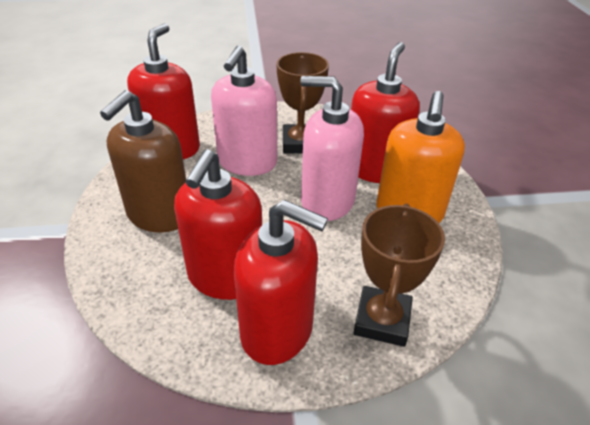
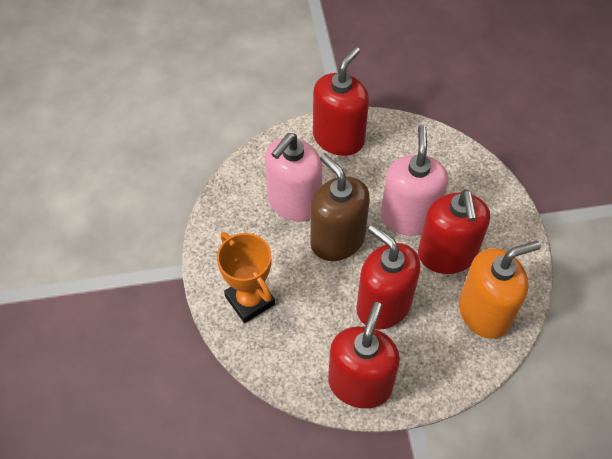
brown trophy: 2 -> 0
orange trophy: 0 -> 1

